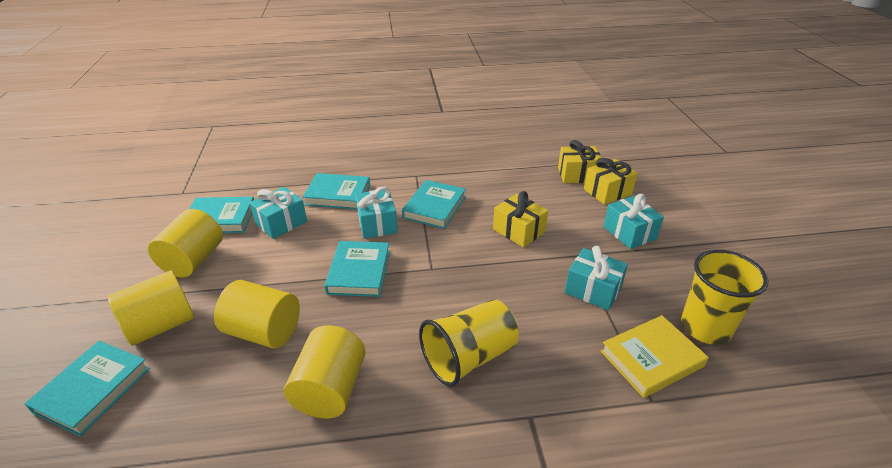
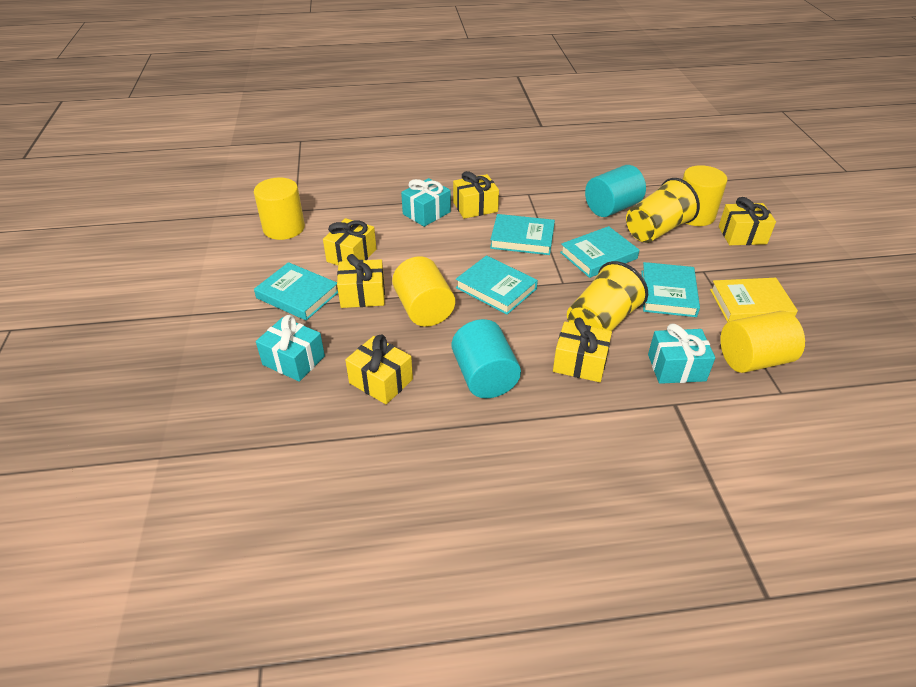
turquoise cylinder: 0 -> 2
turquoise gift: 4 -> 3
yellow gift: 3 -> 6

